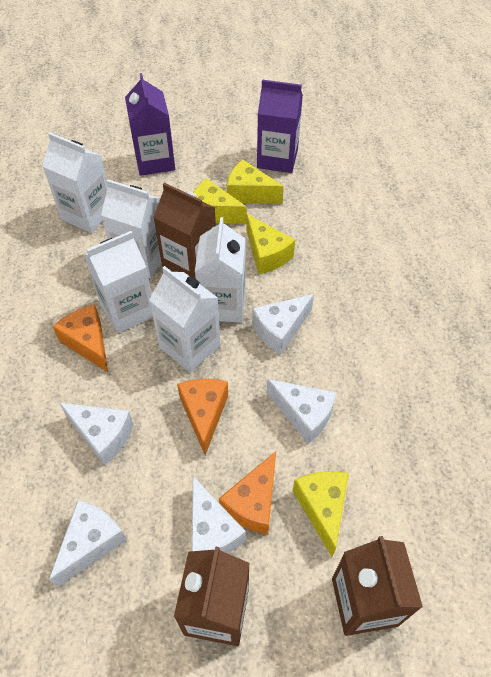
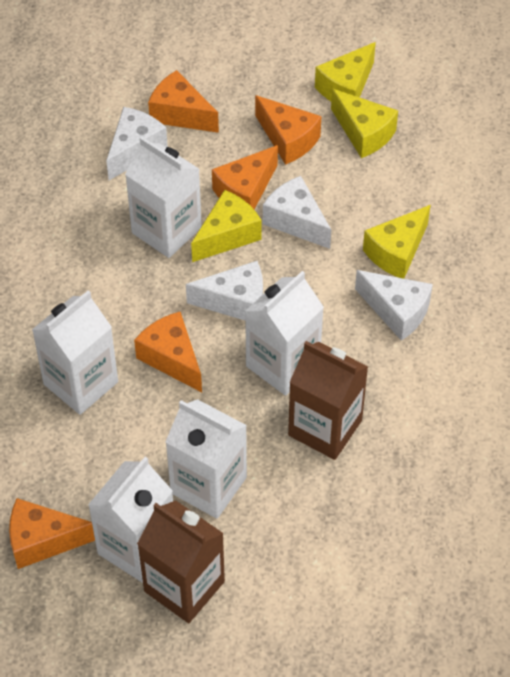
brown carton: 3 -> 2
orange cheese: 3 -> 5
purple carton: 2 -> 0
white cheese: 5 -> 4

